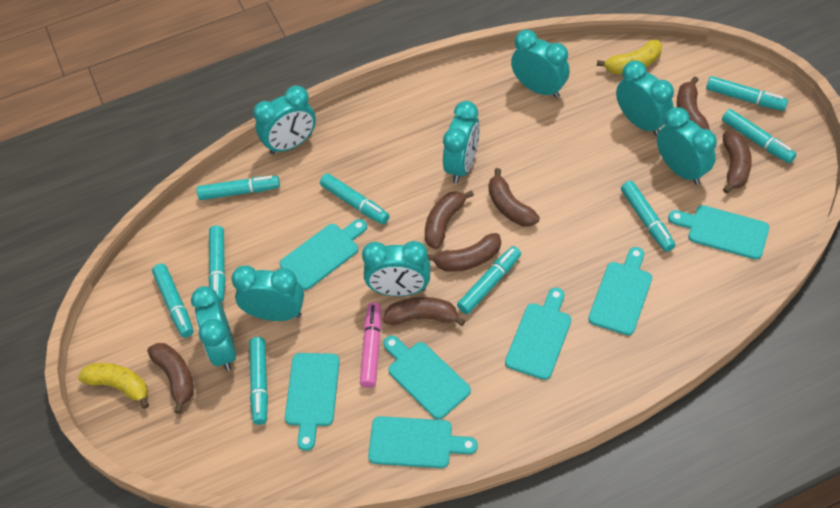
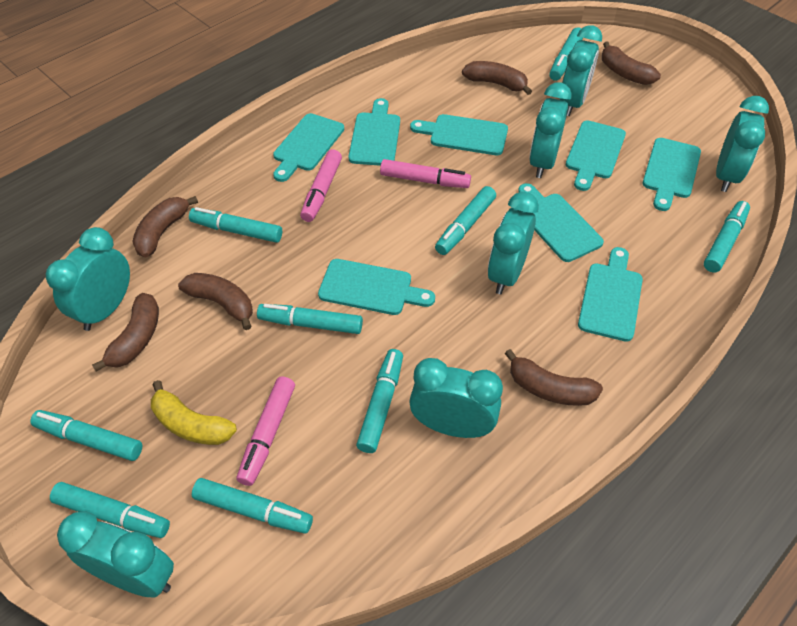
brown banana: 7 -> 6
pink marker: 1 -> 3
turquoise clock: 8 -> 7
turquoise cutting board: 7 -> 8
yellow banana: 2 -> 1

